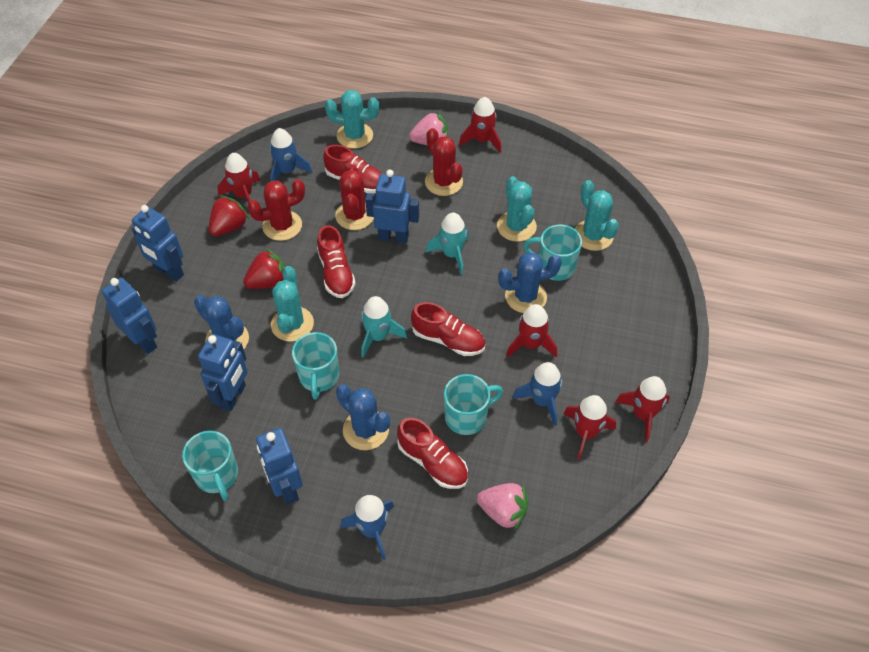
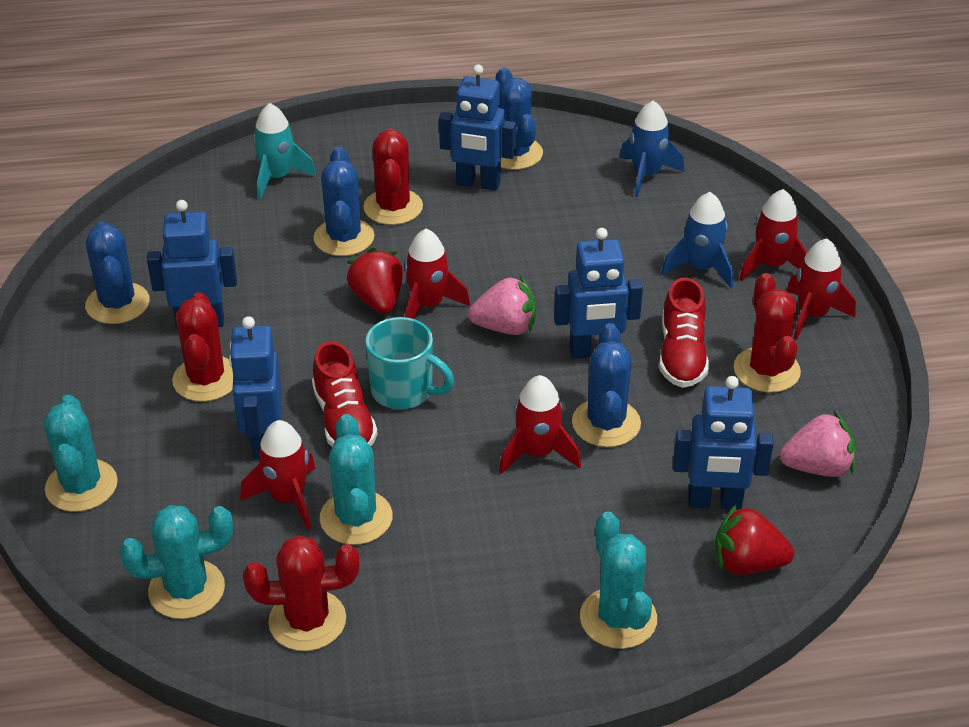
blue cactus: 3 -> 4
blue rocket: 3 -> 2
red cactus: 3 -> 4
red shoe: 4 -> 2
turquoise mug: 4 -> 1
turquoise rocket: 2 -> 1

